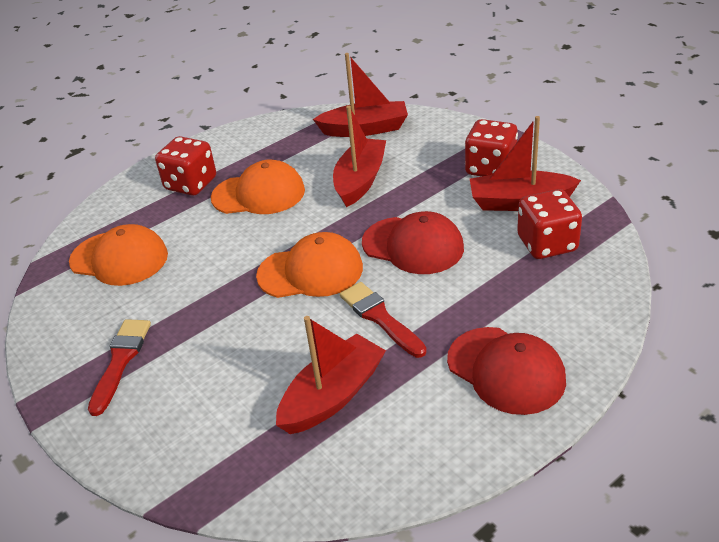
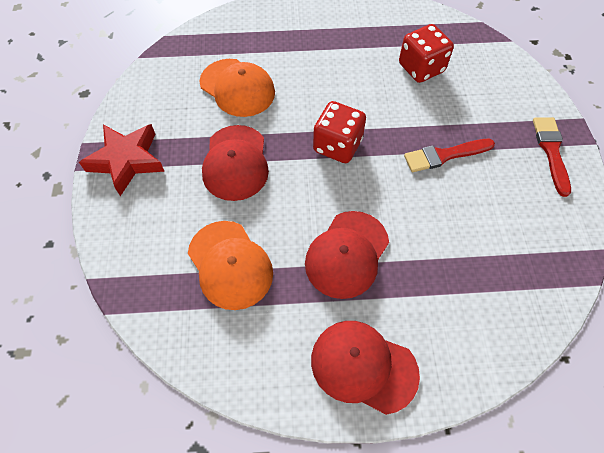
orange cap: 3 -> 2
red boat: 4 -> 0
red cap: 2 -> 3
red dice: 3 -> 2
red star: 0 -> 1

